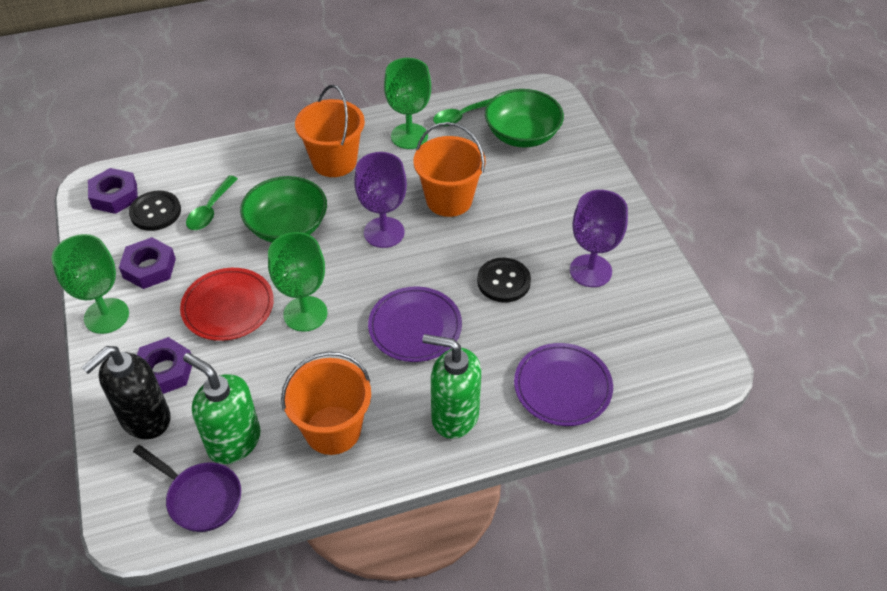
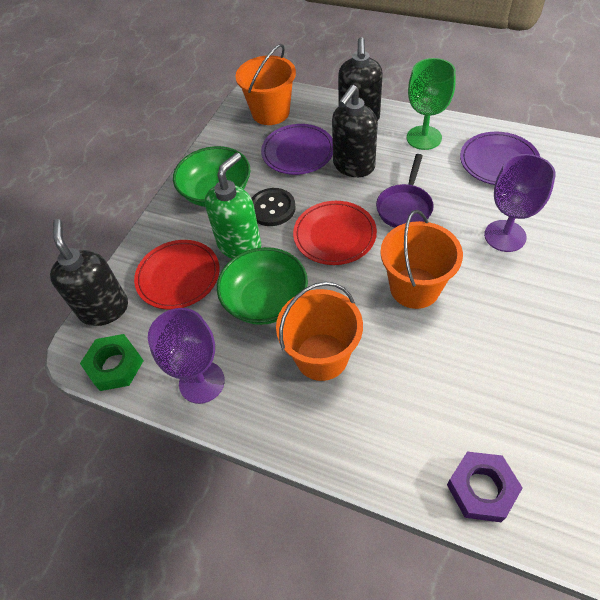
black button: 2 -> 1
black soap dispenser: 1 -> 3
green goblet: 3 -> 1
green nut: 0 -> 1
green soap dispenser: 2 -> 1
green spoon: 2 -> 0
purple nut: 3 -> 1
red plate: 1 -> 2

